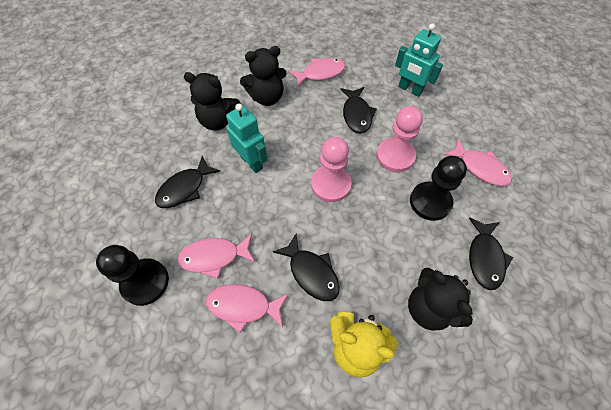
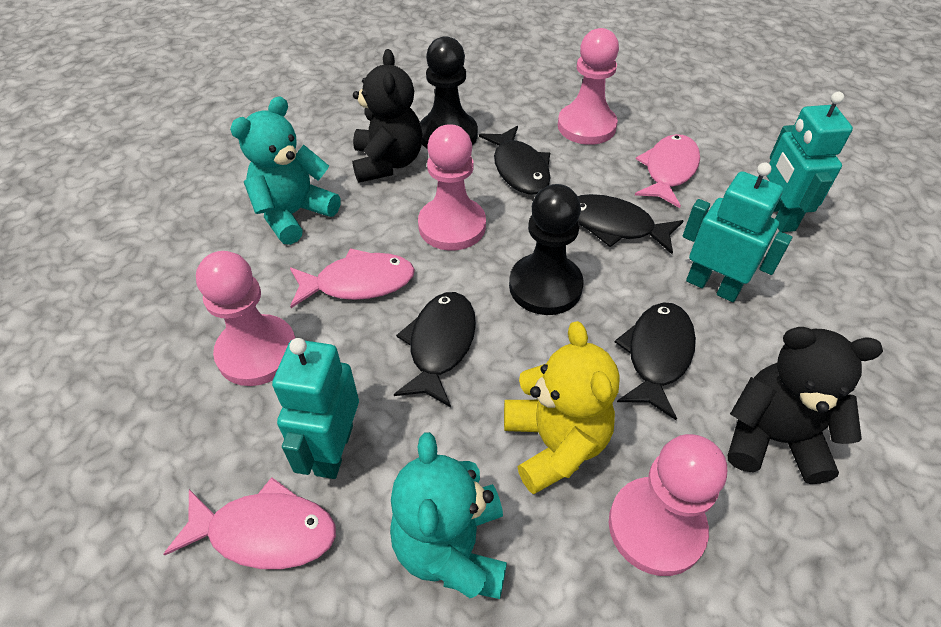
black teddy bear: 3 -> 2
pink fish: 4 -> 3
pink pawn: 2 -> 4
turquoise robot: 2 -> 3
turquoise teddy bear: 0 -> 2

